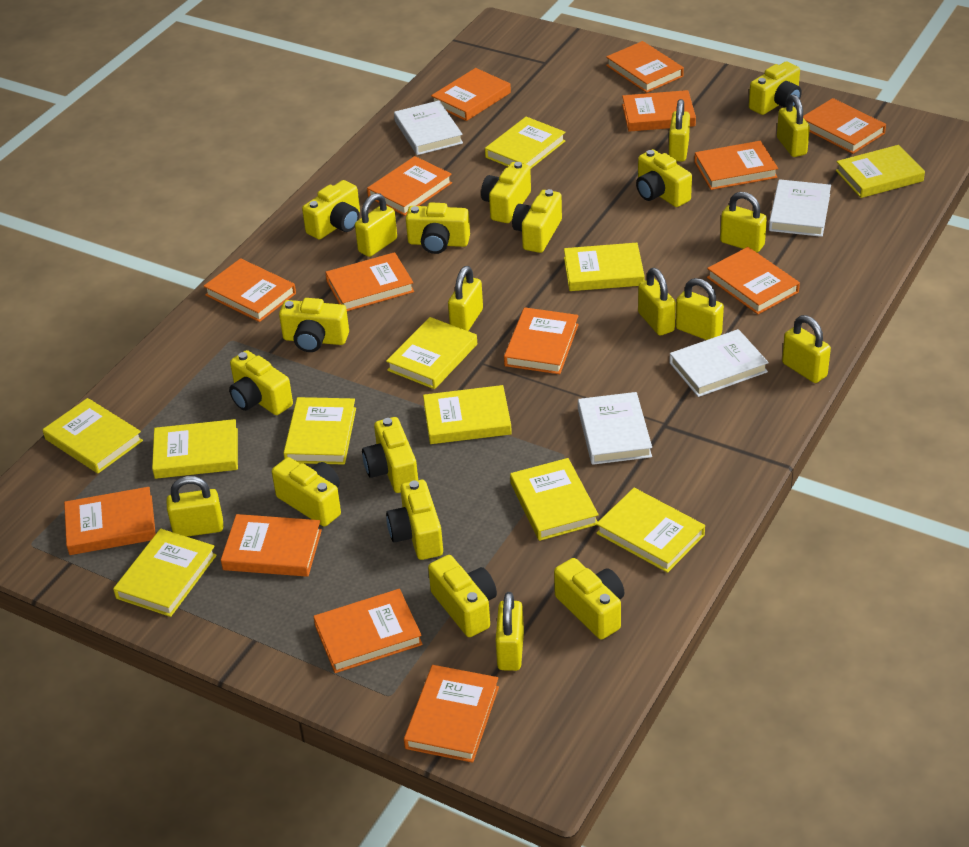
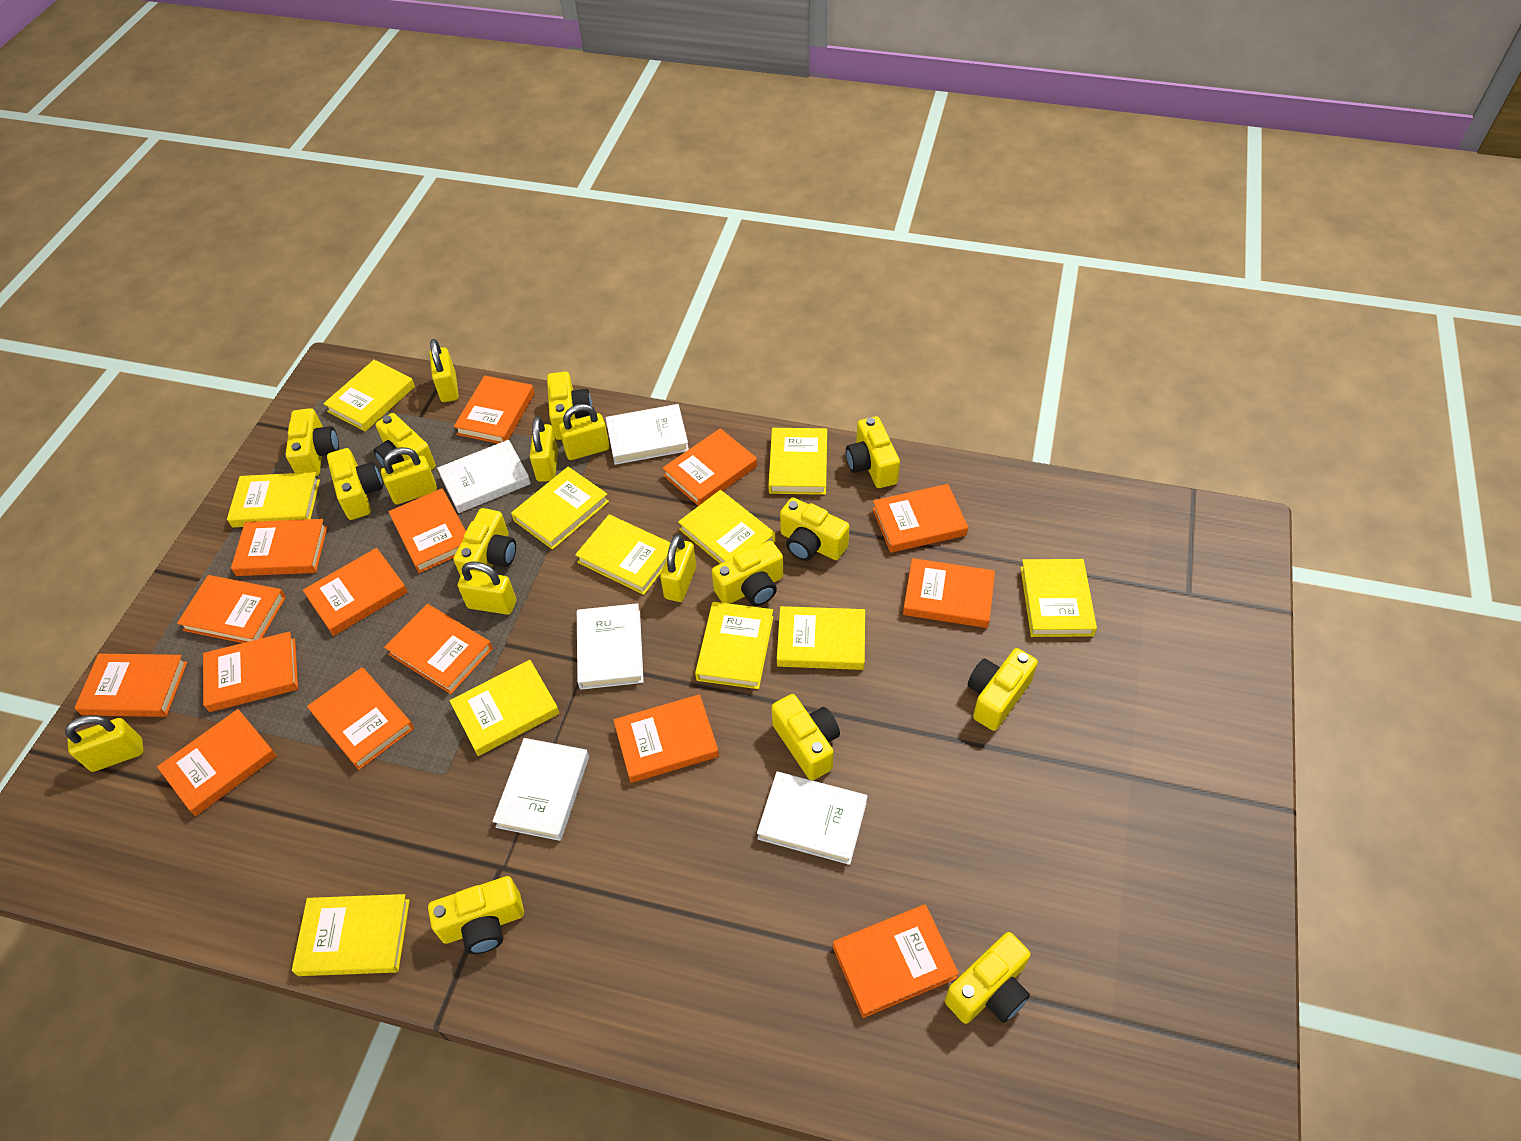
orange book: 14 -> 15
white book: 4 -> 5
yellow camera: 13 -> 12
yellow padlock: 10 -> 7

